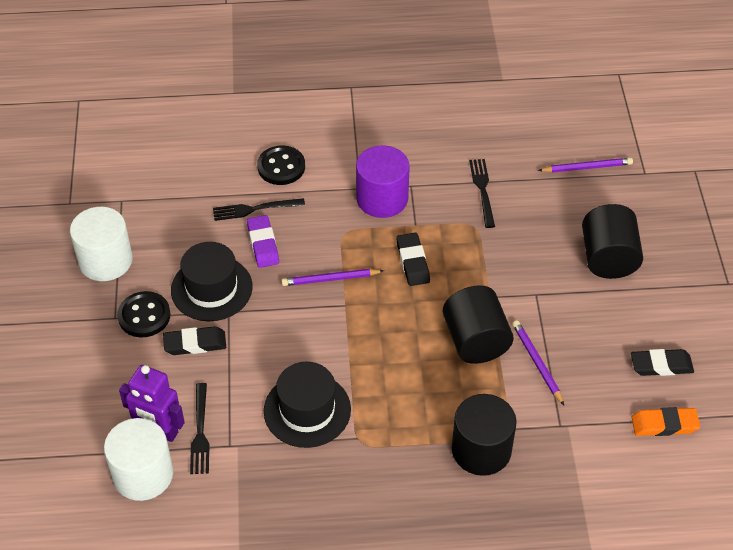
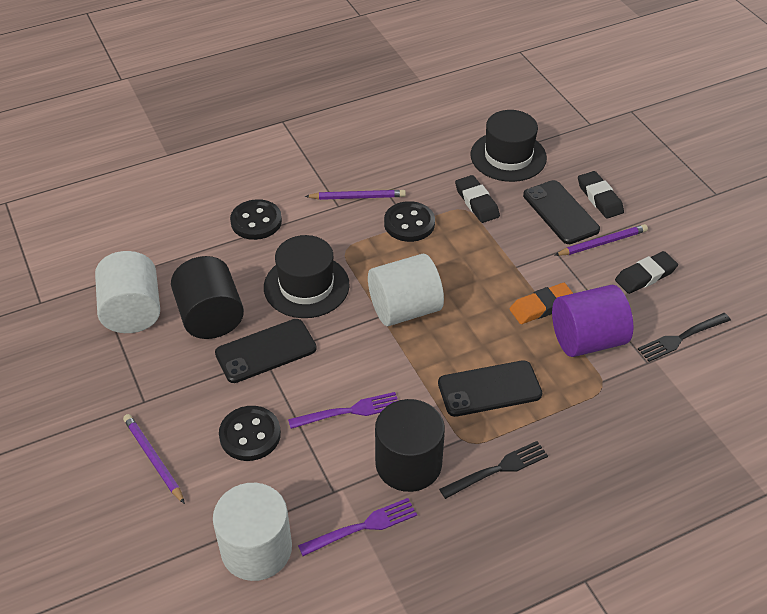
black button: 2 -> 3
black cylinder: 3 -> 2
black fork: 3 -> 2
black phone: 0 -> 3
purple eraser: 1 -> 0
purple fork: 0 -> 2
purple robot: 1 -> 0
white cylinder: 2 -> 3

